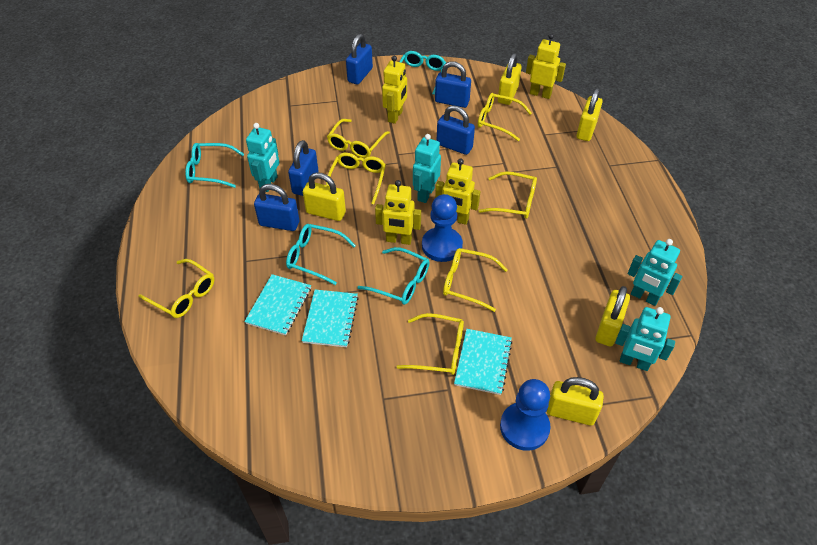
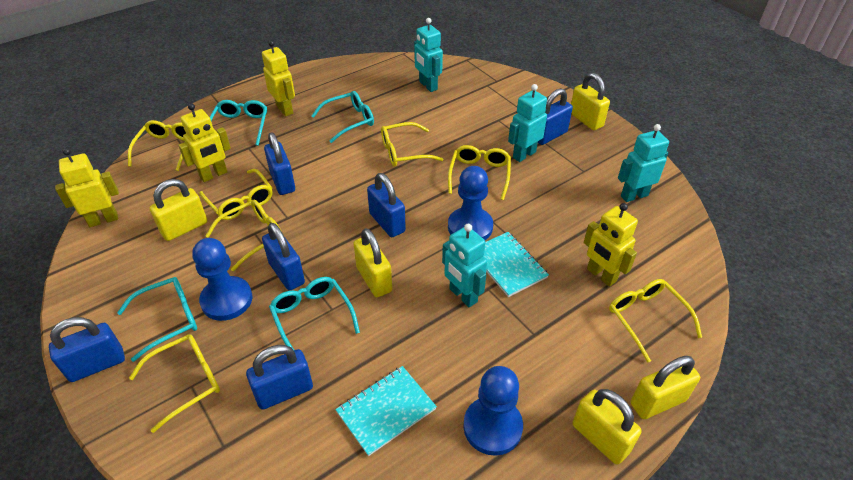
blue padlock: 5 -> 6
blue pawn: 2 -> 3
turquoise notebook: 3 -> 2

